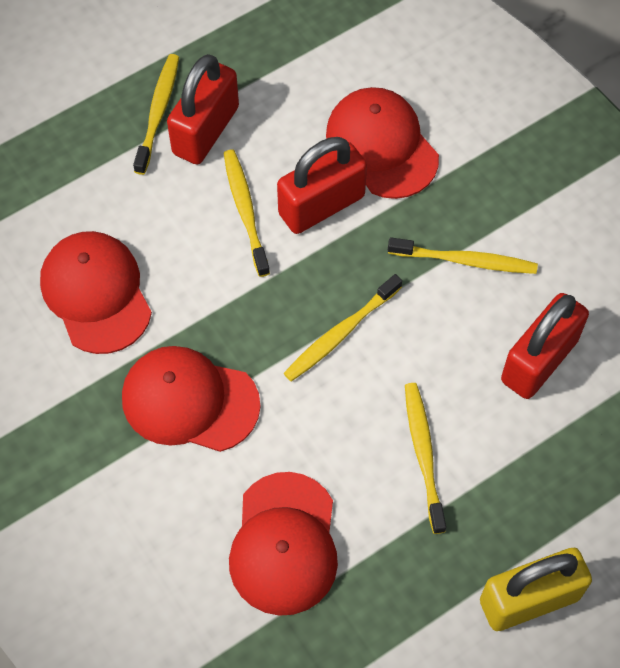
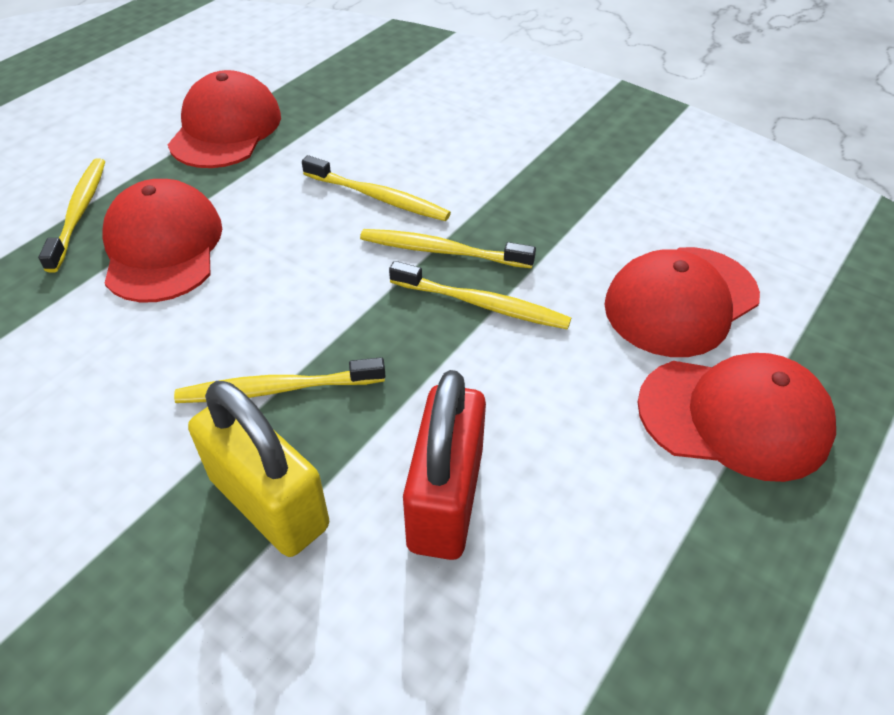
red padlock: 3 -> 1

